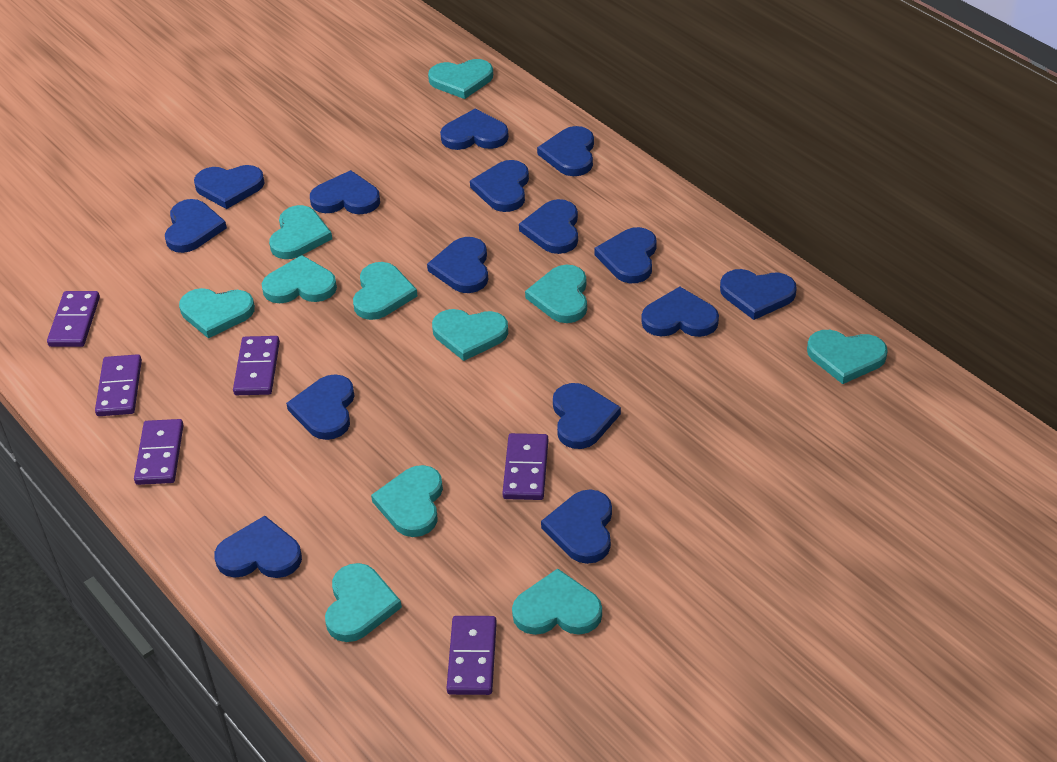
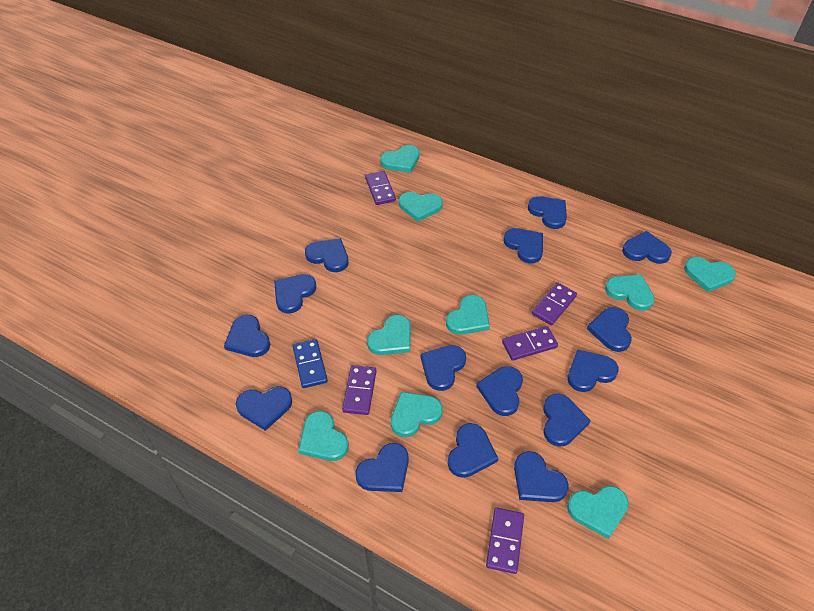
blue domino: 0 -> 1
purple domino: 6 -> 5
turquoise heart: 11 -> 9

